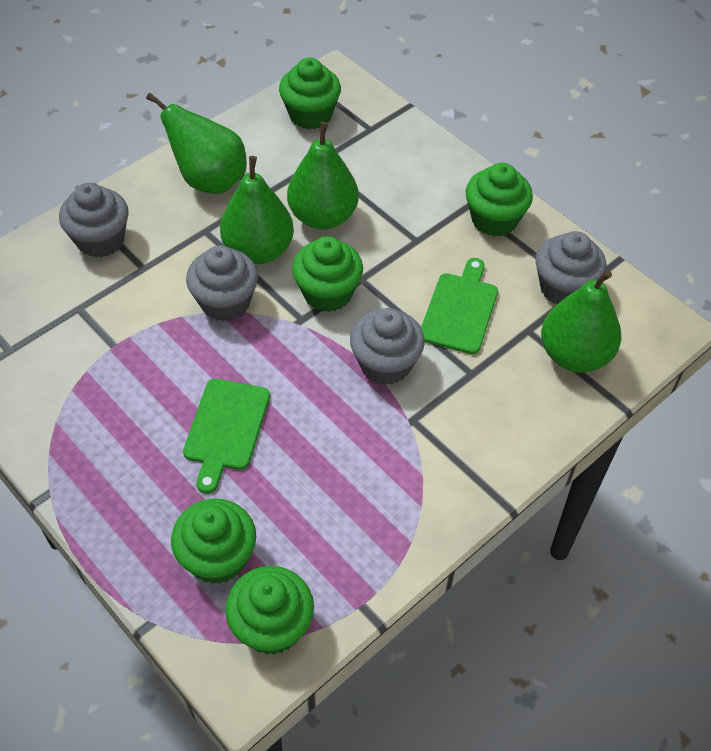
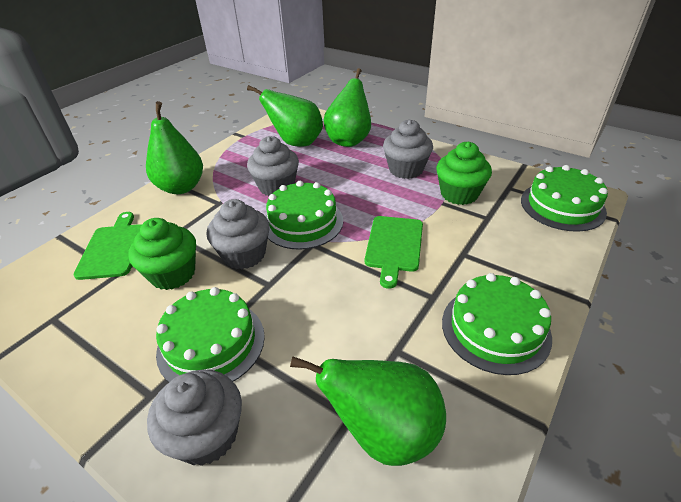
green cake: 0 -> 4
green cupcake: 5 -> 2

